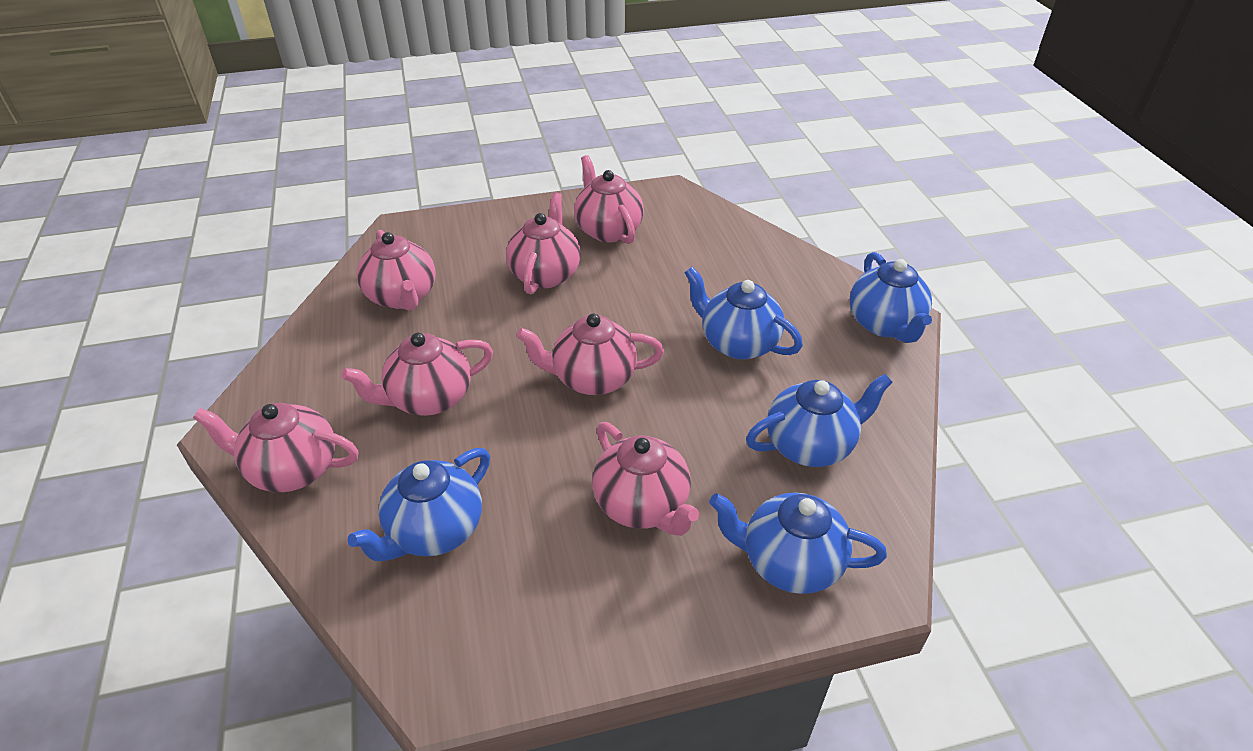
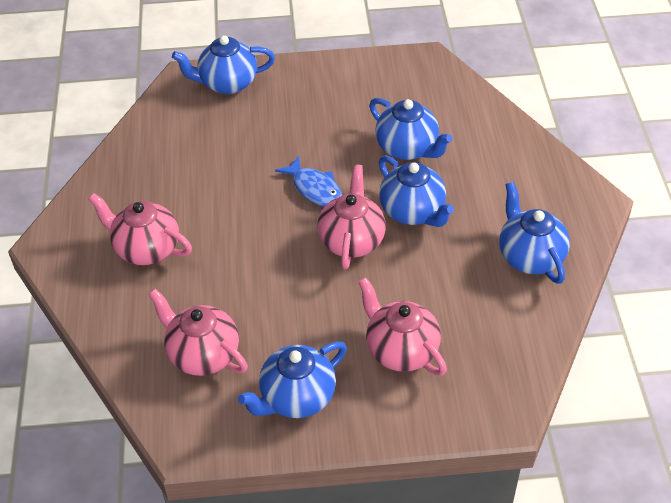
blue fish: 0 -> 1
pink teapot: 7 -> 4

